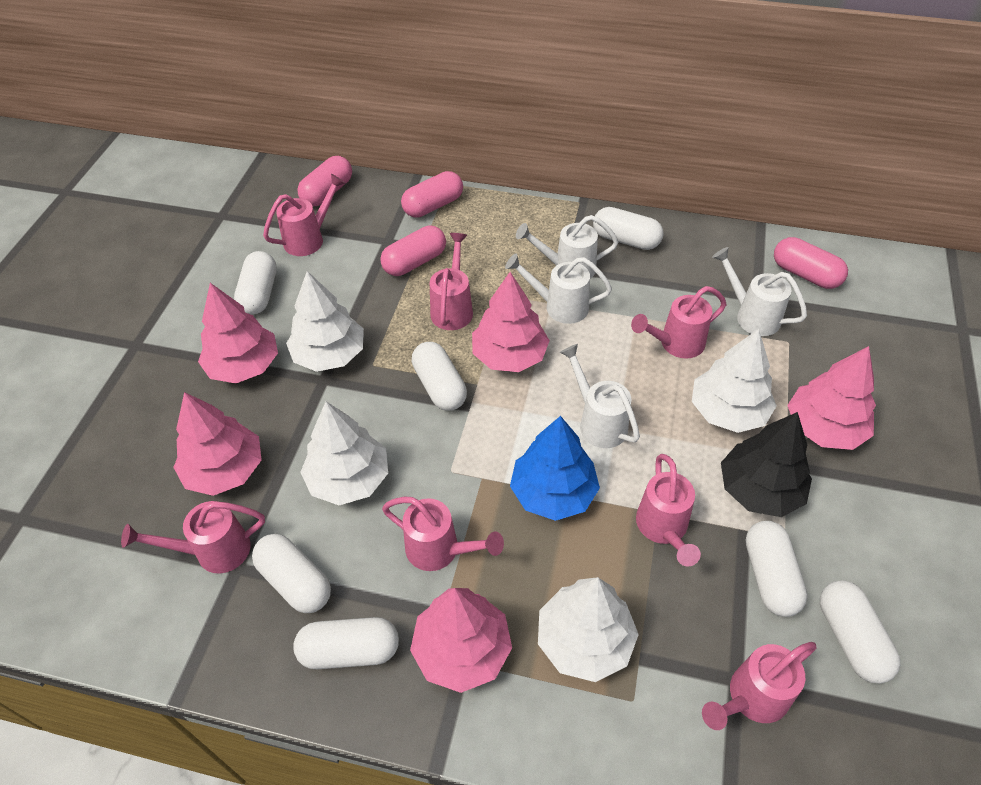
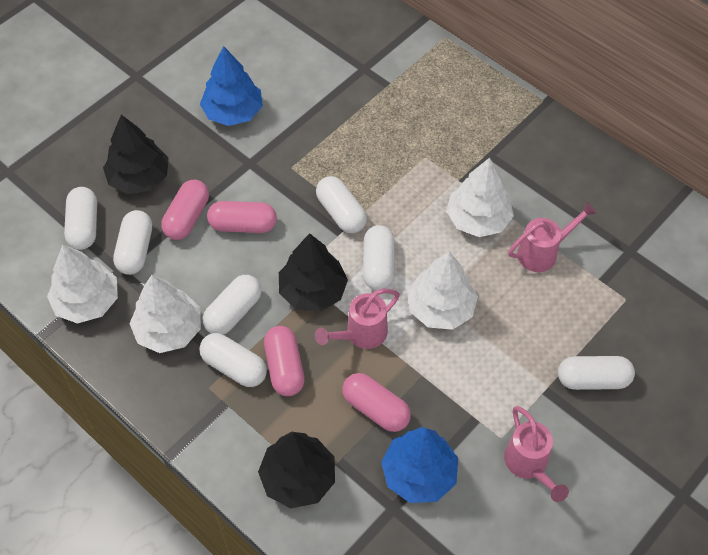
black tree: 1 -> 3
blue tree: 1 -> 2
pink tree: 5 -> 0
pink watering can: 7 -> 3
white watering can: 4 -> 0

